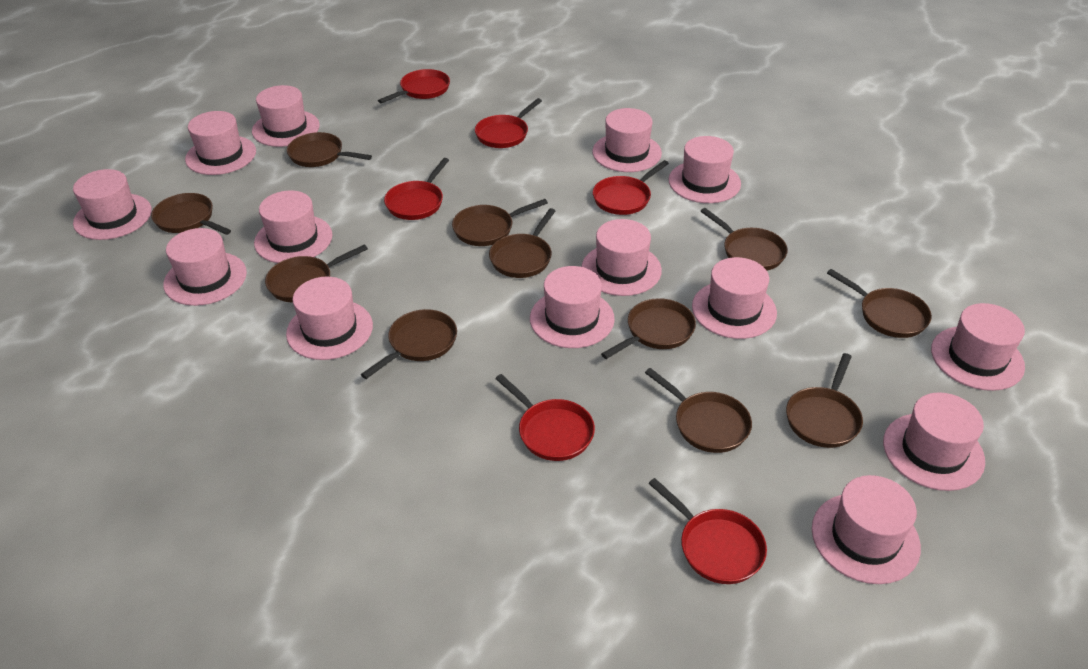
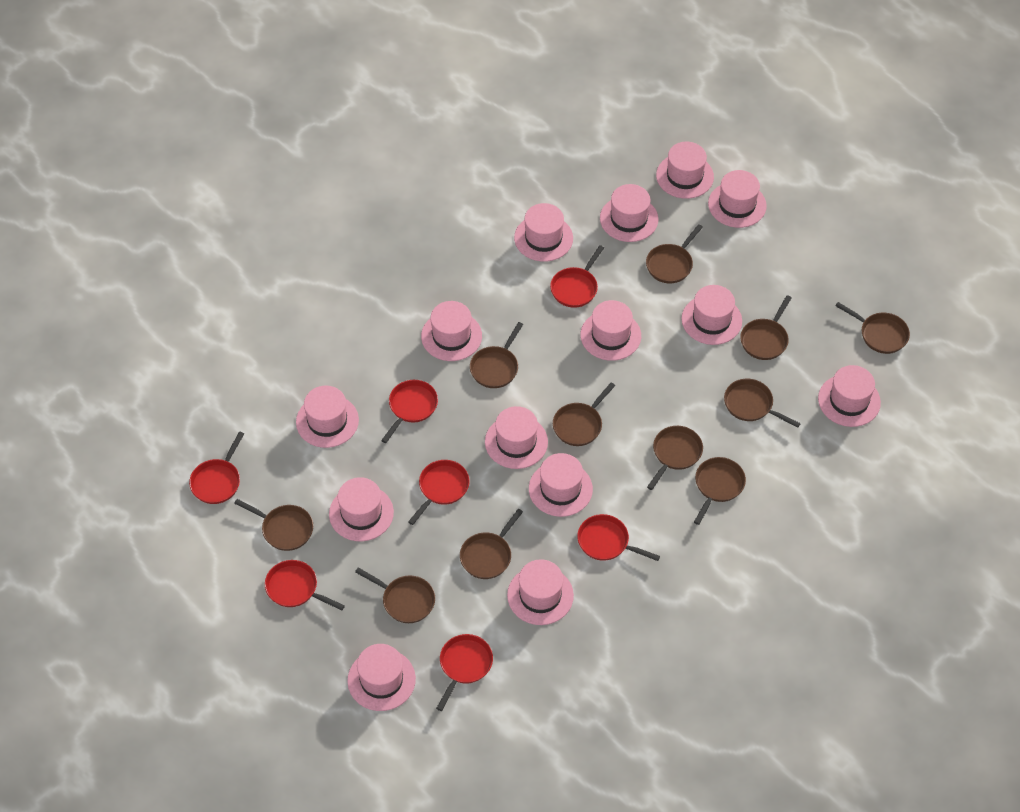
red pan: 6 -> 7

